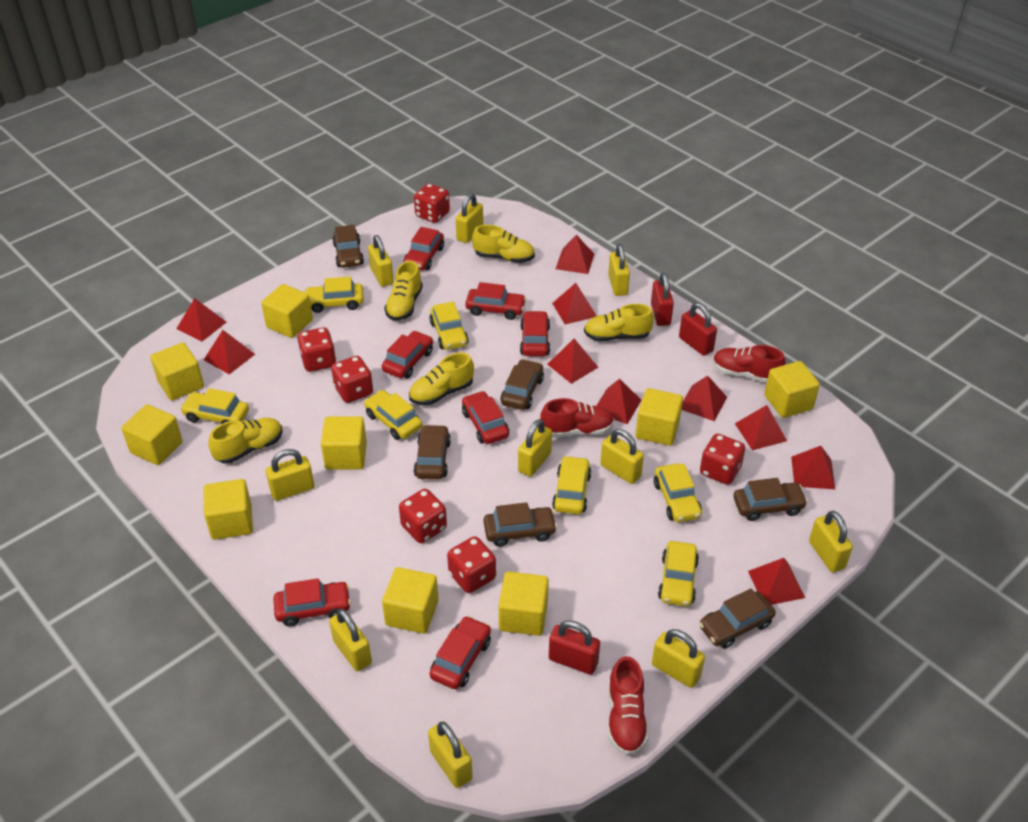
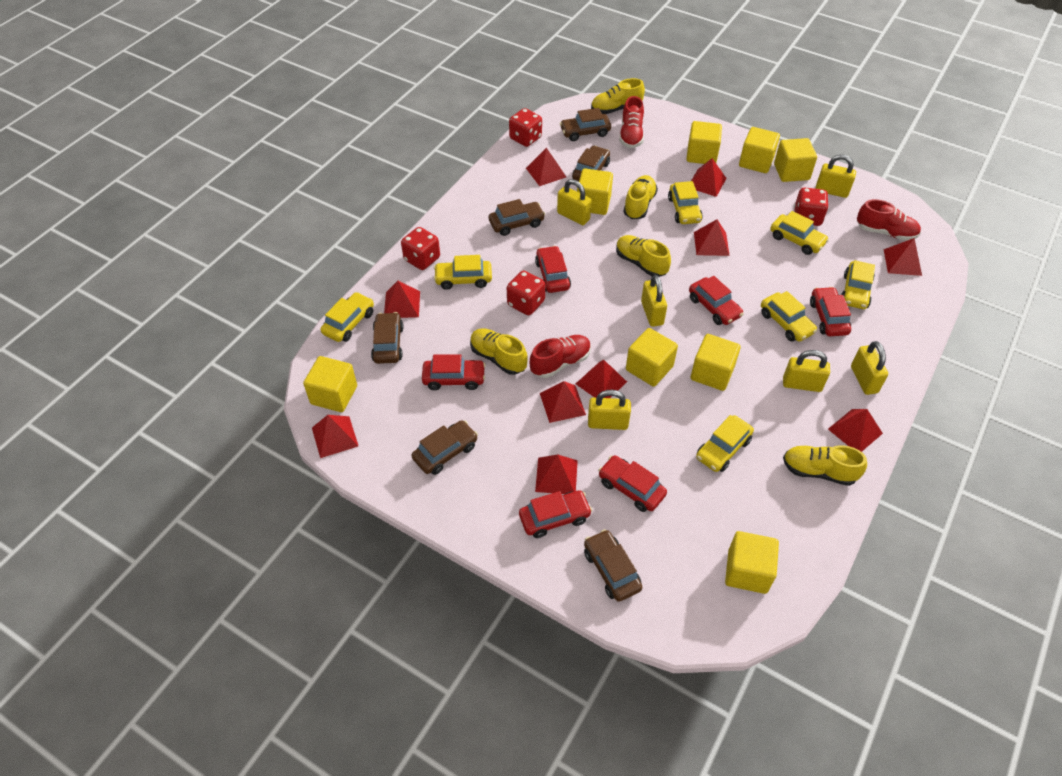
red car: 7 -> 6
red dice: 6 -> 4
red padlock: 3 -> 0
yellow cube: 9 -> 8
yellow padlock: 10 -> 6

